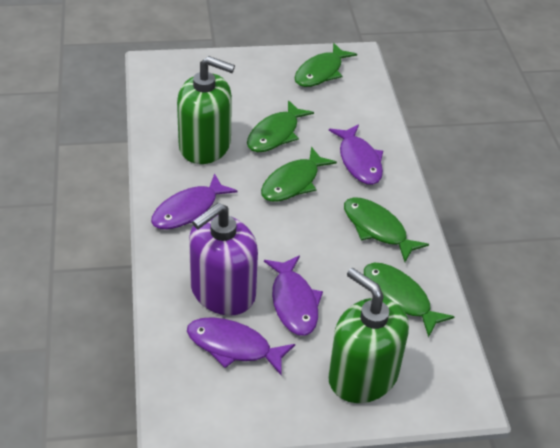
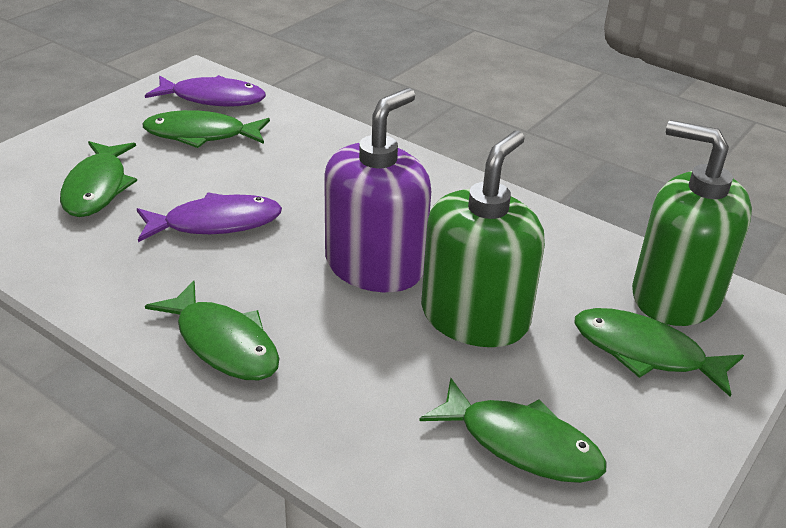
purple fish: 4 -> 2

